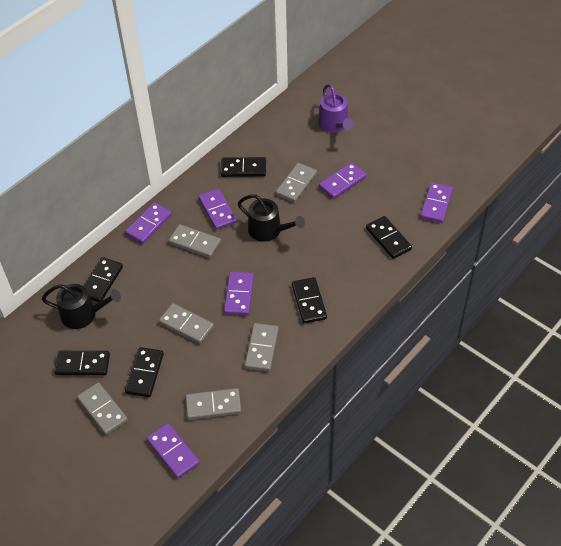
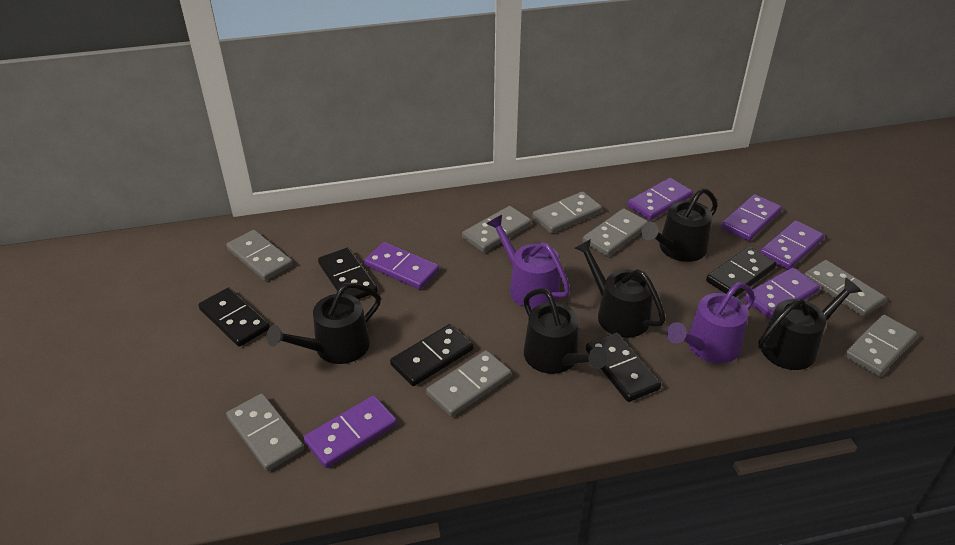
black domino: 6 -> 5
black watering can: 2 -> 5
grey domino: 6 -> 8
purple watering can: 1 -> 2

